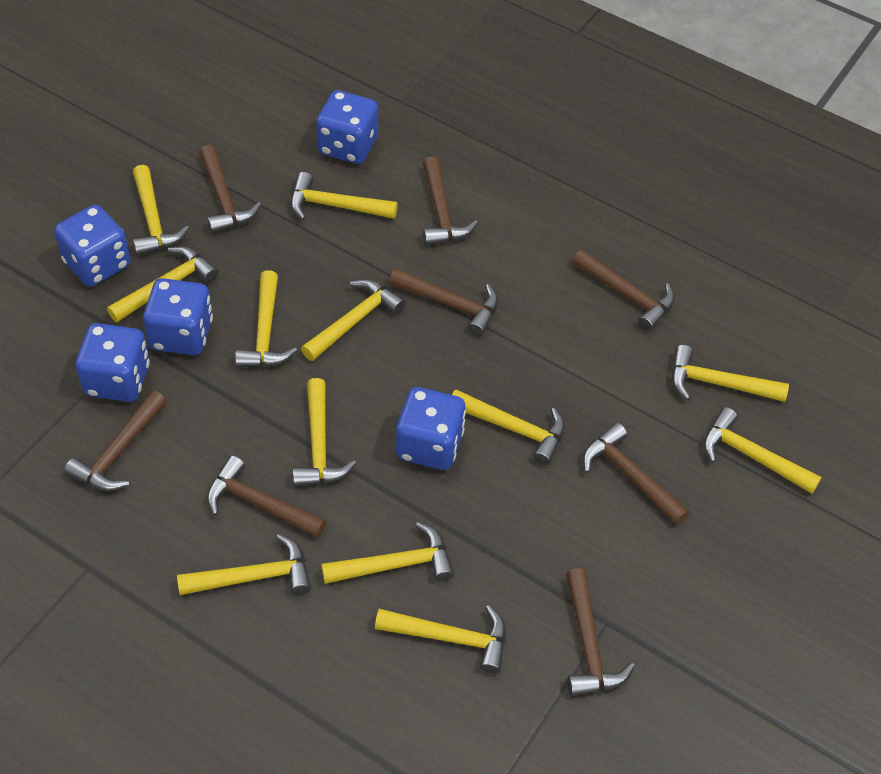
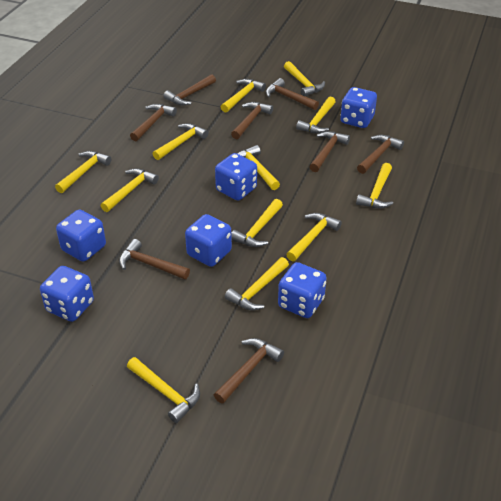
blue dice: 5 -> 6

